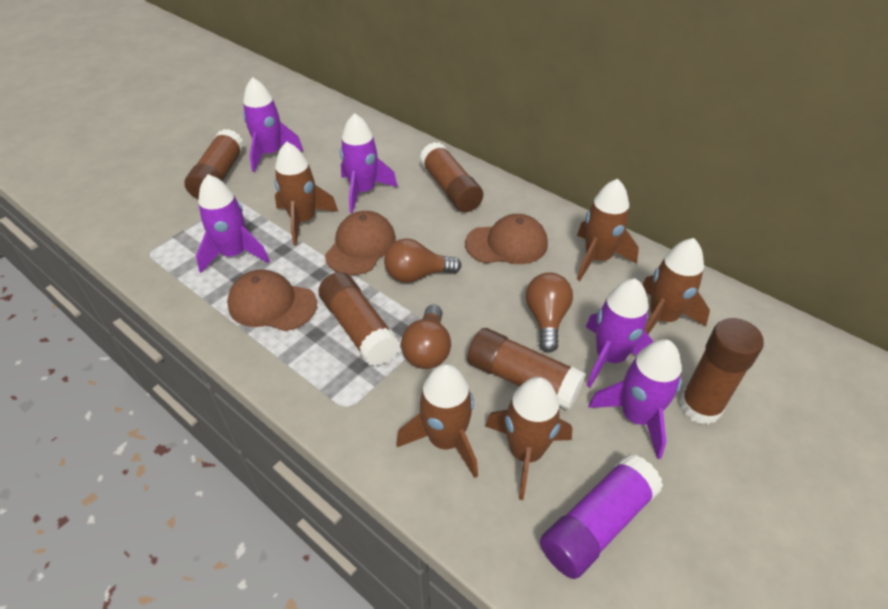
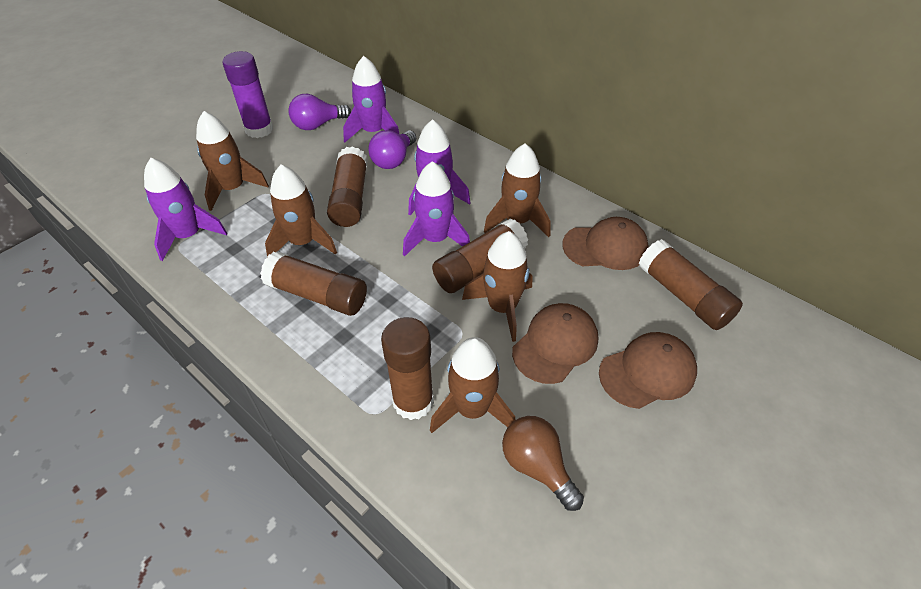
brown light bulb: 3 -> 1
purple light bulb: 0 -> 2
purple rocket: 5 -> 4

